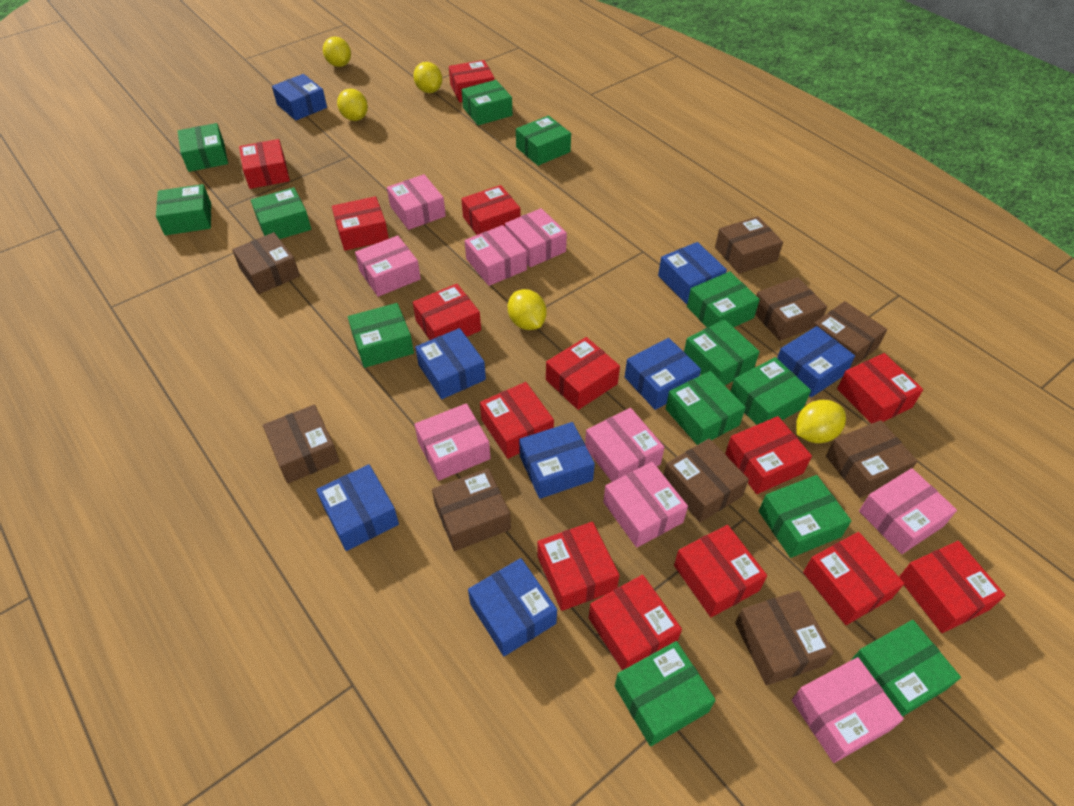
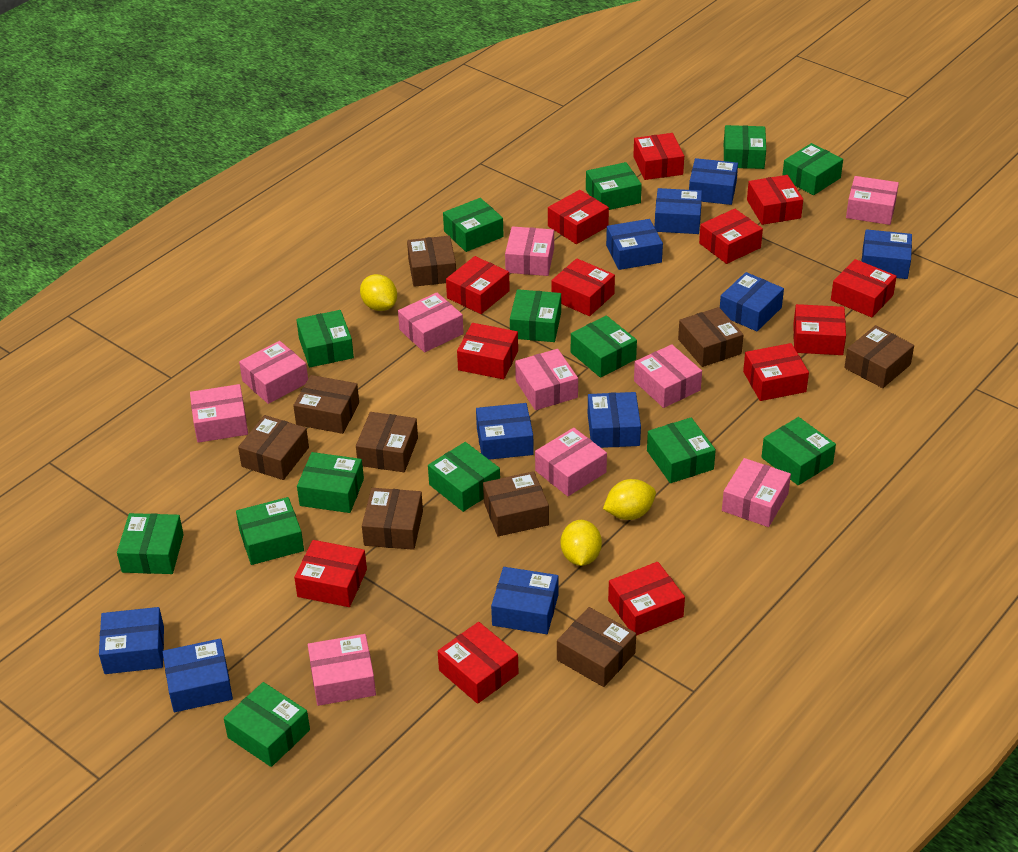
blue box: 8 -> 10
green box: 13 -> 14
pink box: 9 -> 10
red box: 14 -> 13
yellow lemon: 5 -> 3

